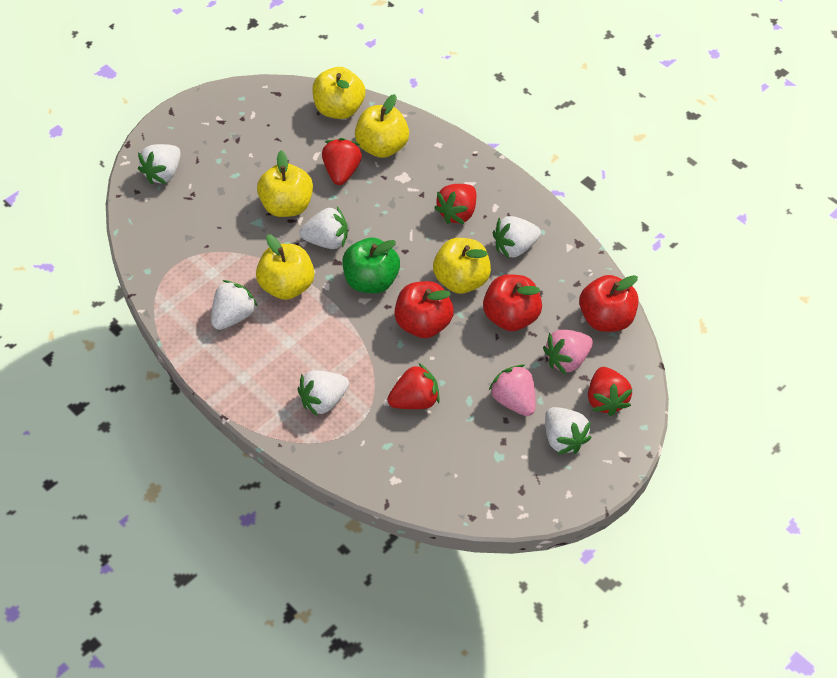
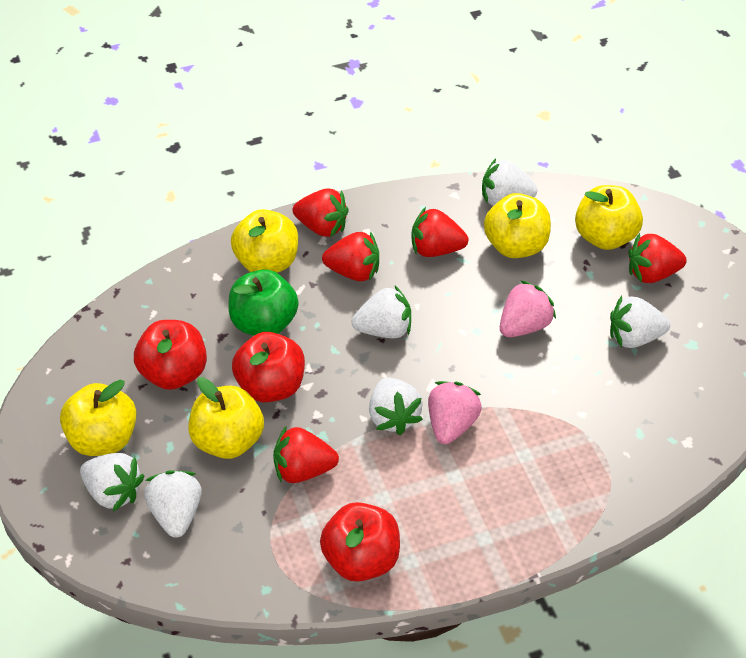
red strawberry: 4 -> 5

